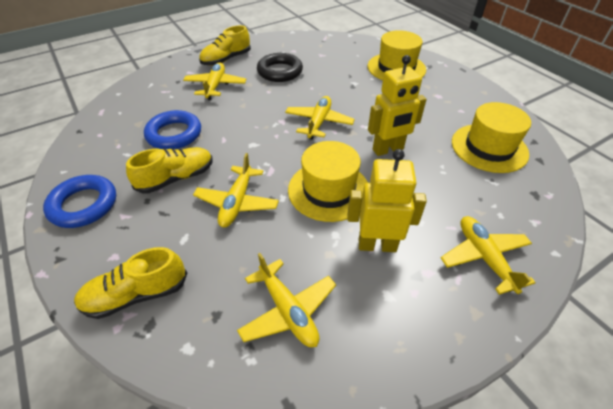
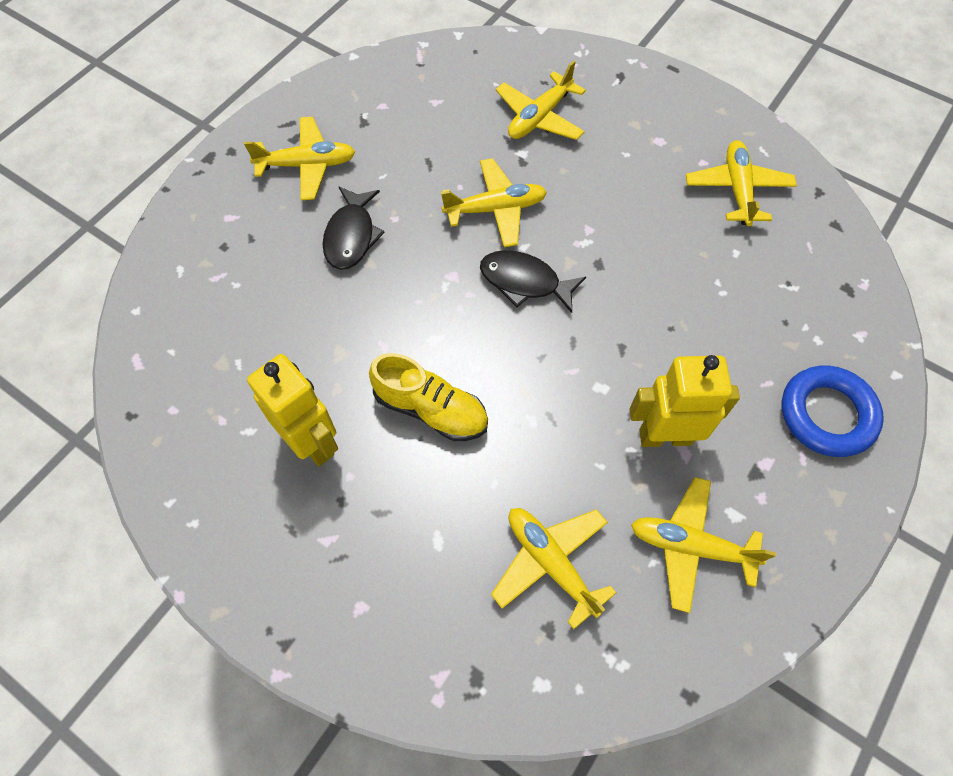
black fish: 0 -> 2
black ring: 1 -> 0
blue ring: 2 -> 1
yellow hat: 3 -> 0
yellow plane: 5 -> 6
yellow shoe: 3 -> 1

